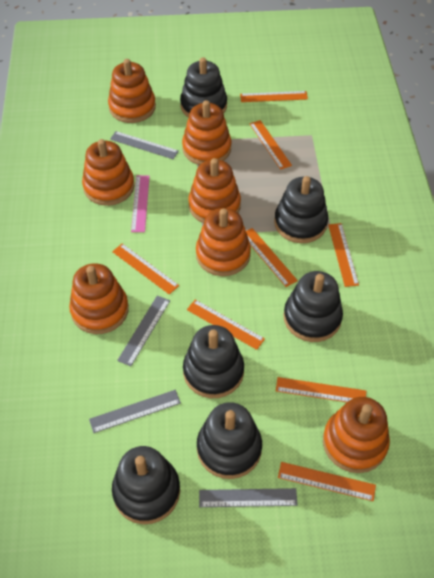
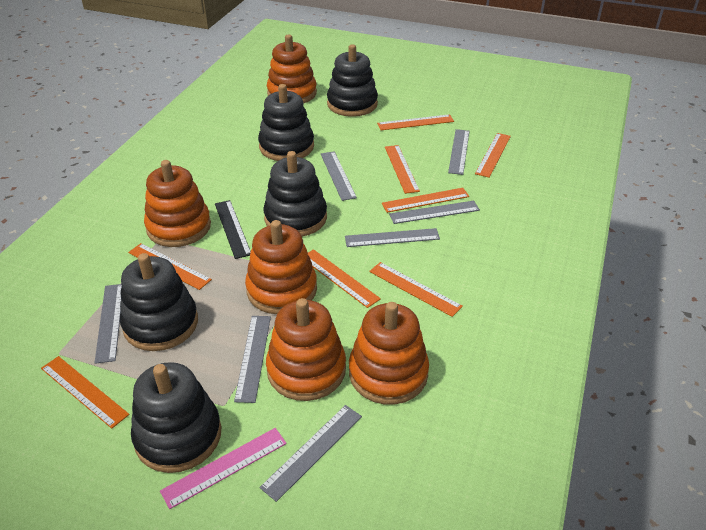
black ruler: 0 -> 1
black stacking toy: 6 -> 5
grey ruler: 4 -> 7
orange stacking toy: 7 -> 5

